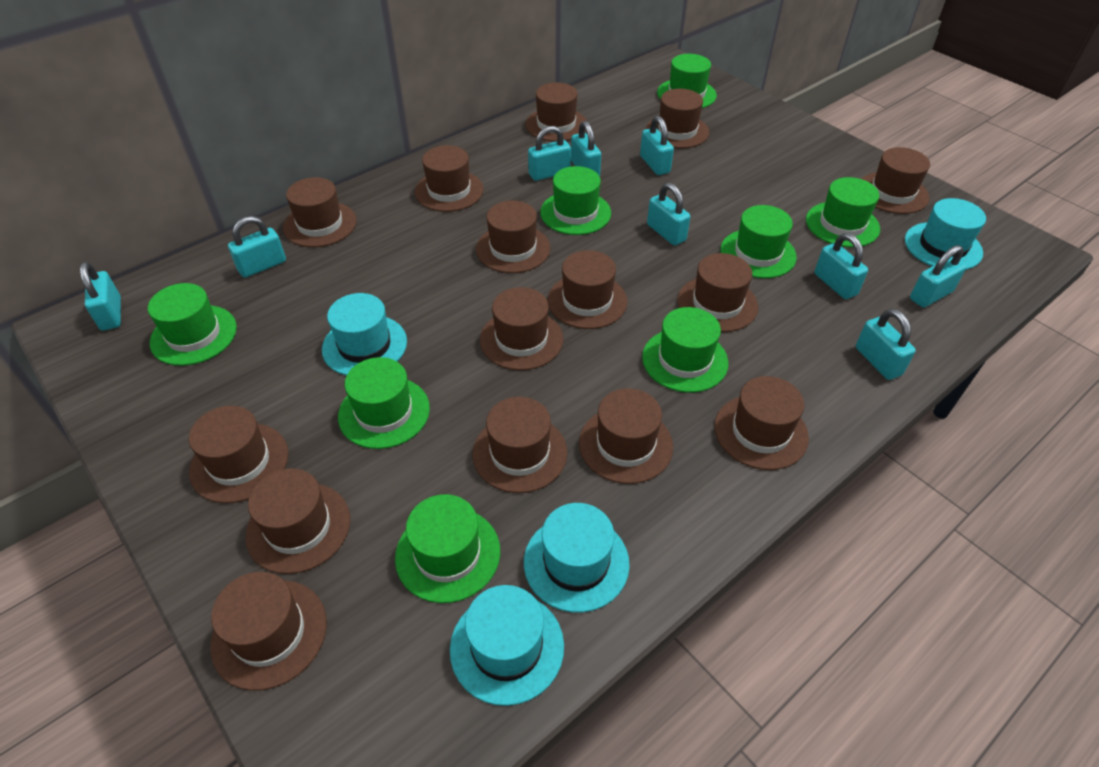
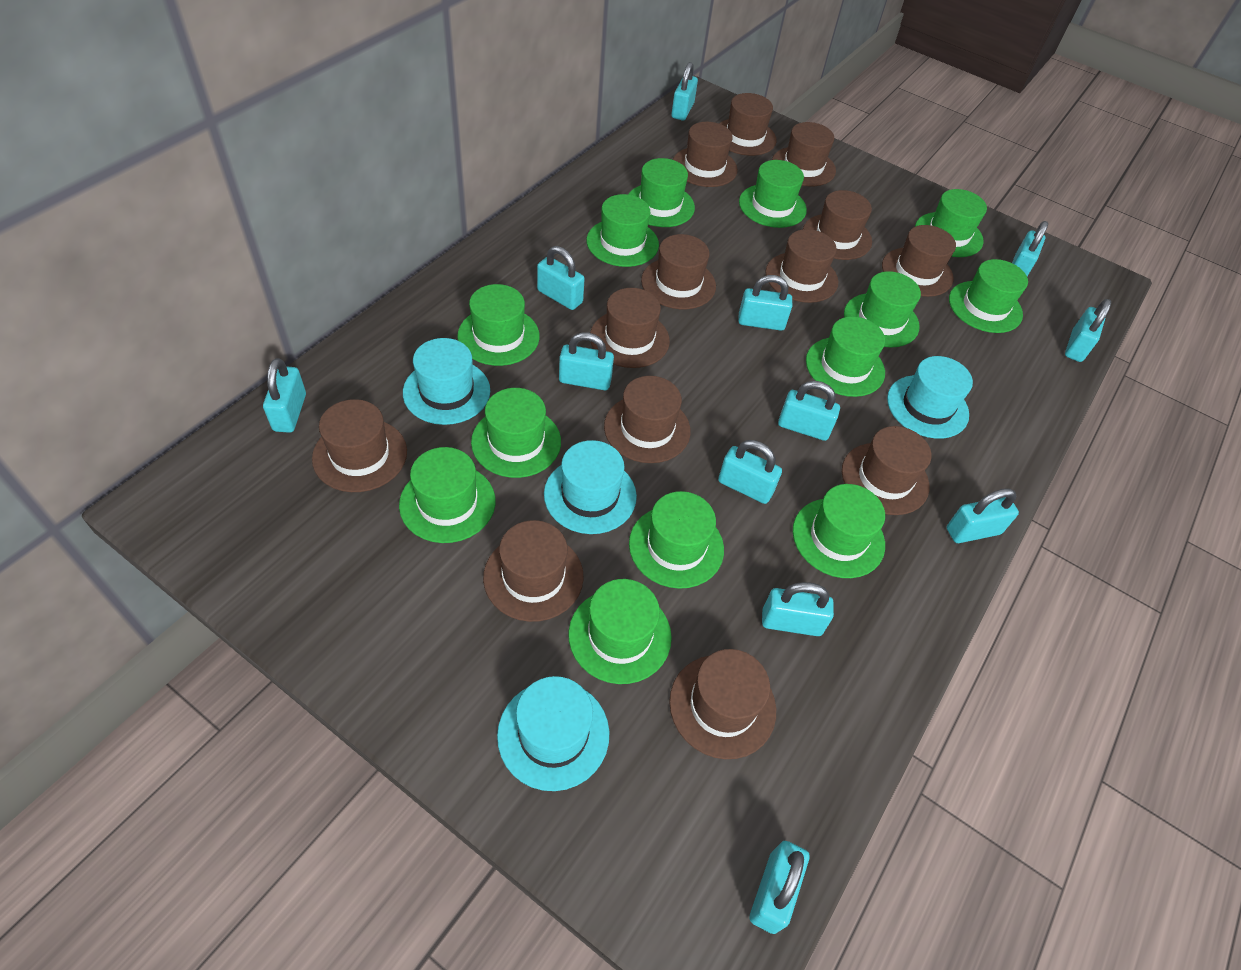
brown hat: 15 -> 13
green hat: 8 -> 13
turquoise padlock: 9 -> 12

